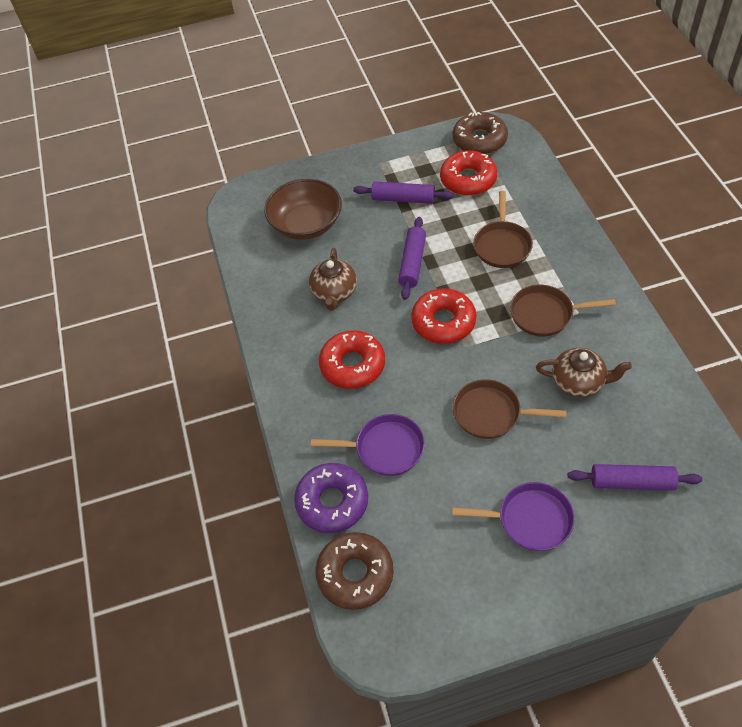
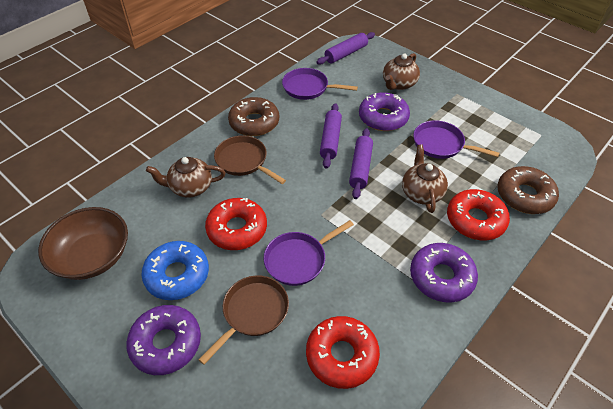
blue donut: 0 -> 1
brown pan: 3 -> 2
brown teapot: 2 -> 3
purple donut: 1 -> 3
purple pan: 2 -> 3

